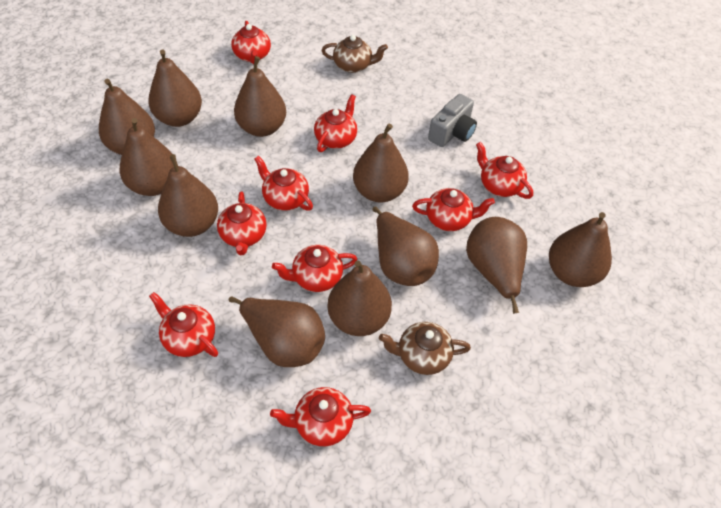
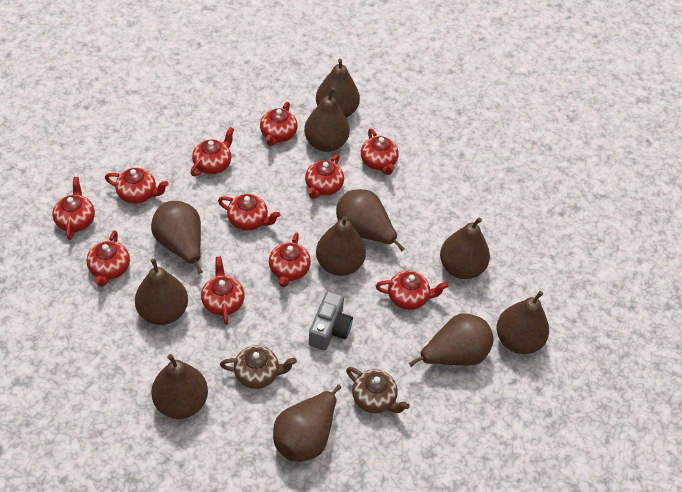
red teapot: 9 -> 11

